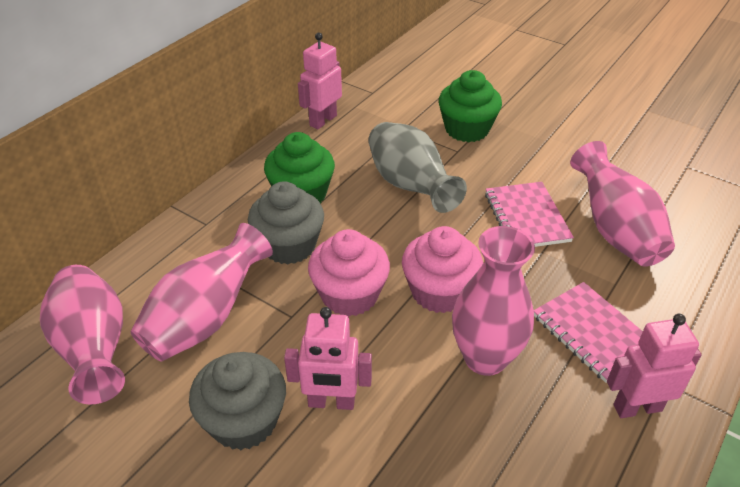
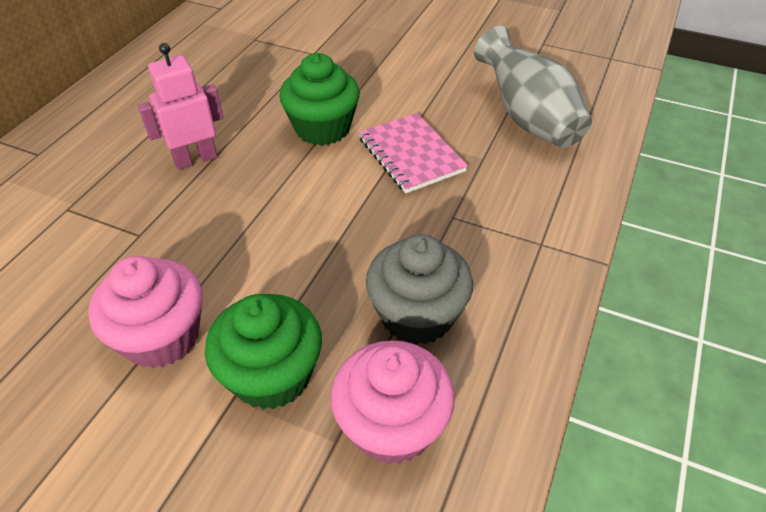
grey cupcake: 2 -> 1
pink notebook: 2 -> 1
pink robot: 3 -> 1
pink vase: 4 -> 0

